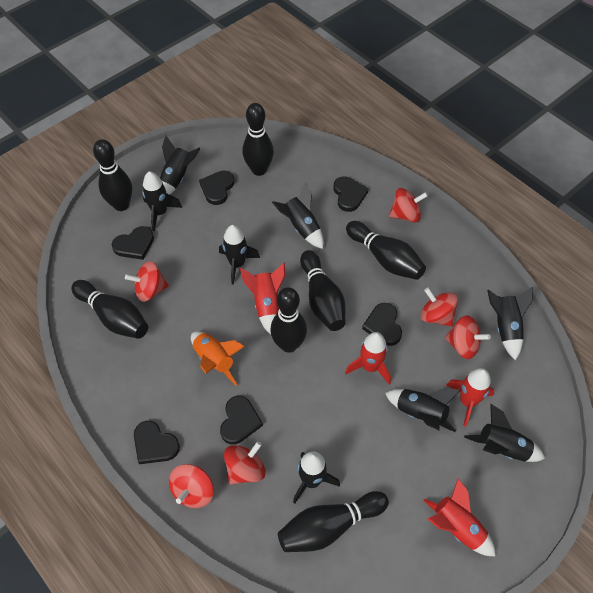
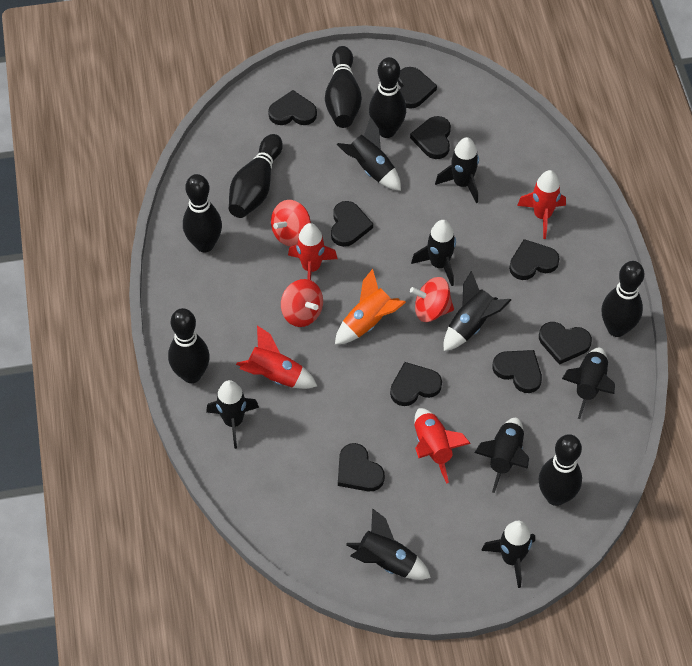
black heart: 6 -> 9
black rocket: 8 -> 9
red spinning top: 6 -> 3

